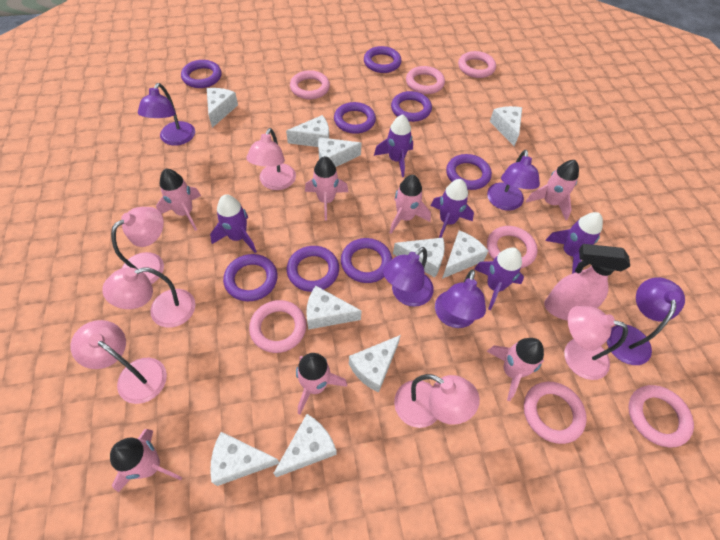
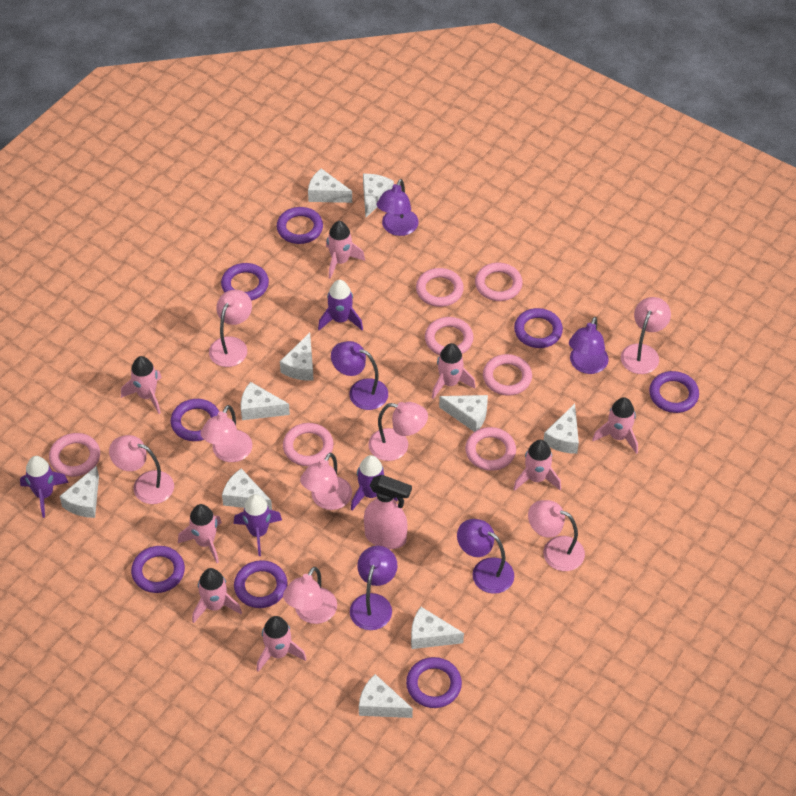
pink lamp: 6 -> 8
pink rocket: 7 -> 8
purple rocket: 5 -> 4

